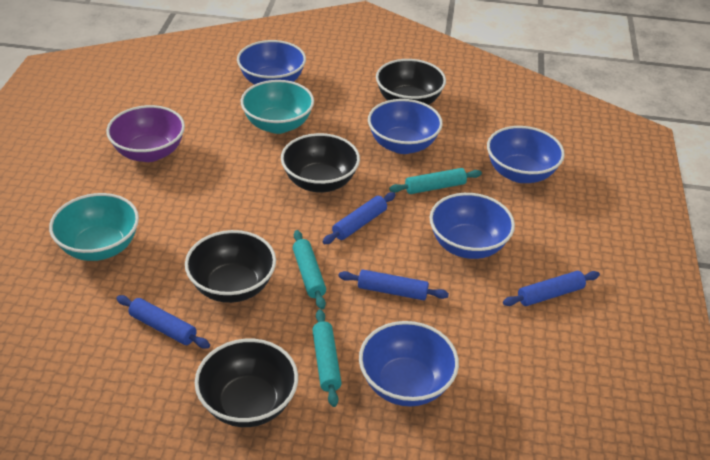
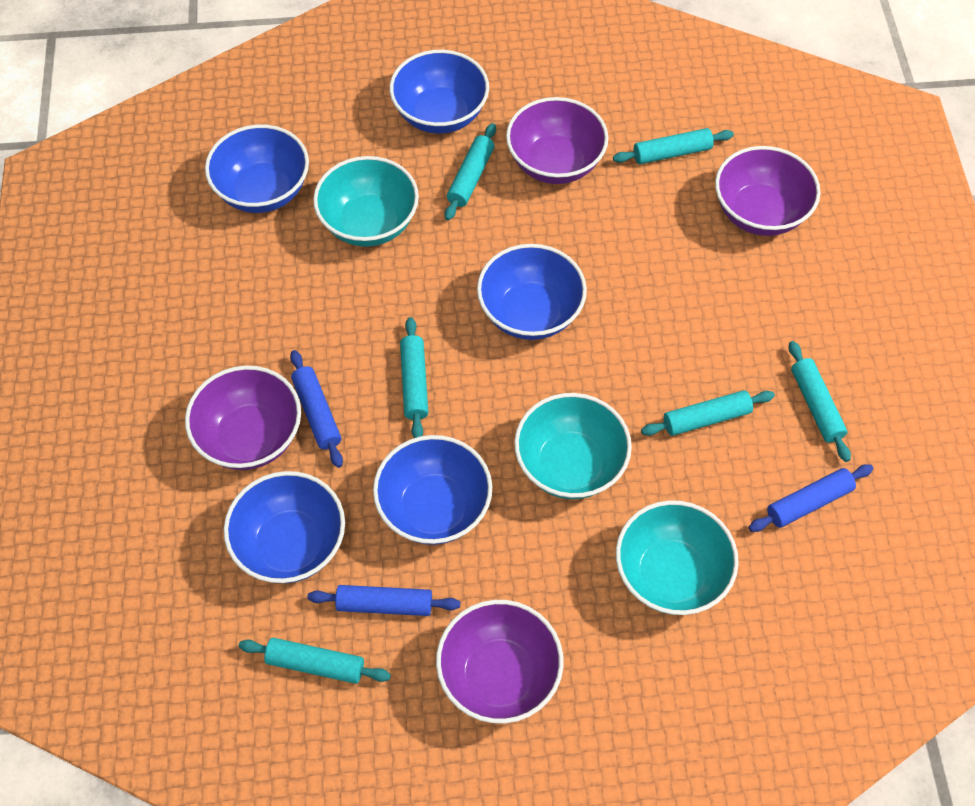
black bowl: 4 -> 0
blue rolling pin: 4 -> 3
purple bowl: 1 -> 4
turquoise bowl: 2 -> 3
turquoise rolling pin: 3 -> 6

